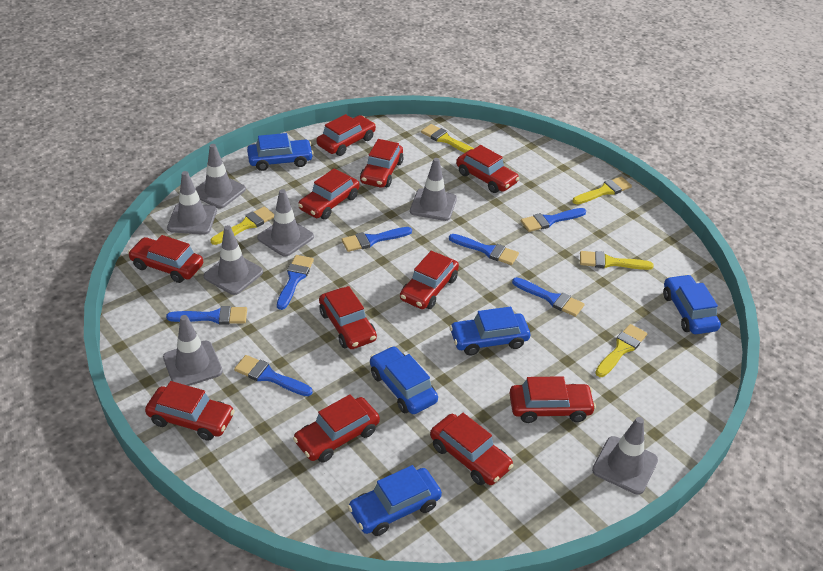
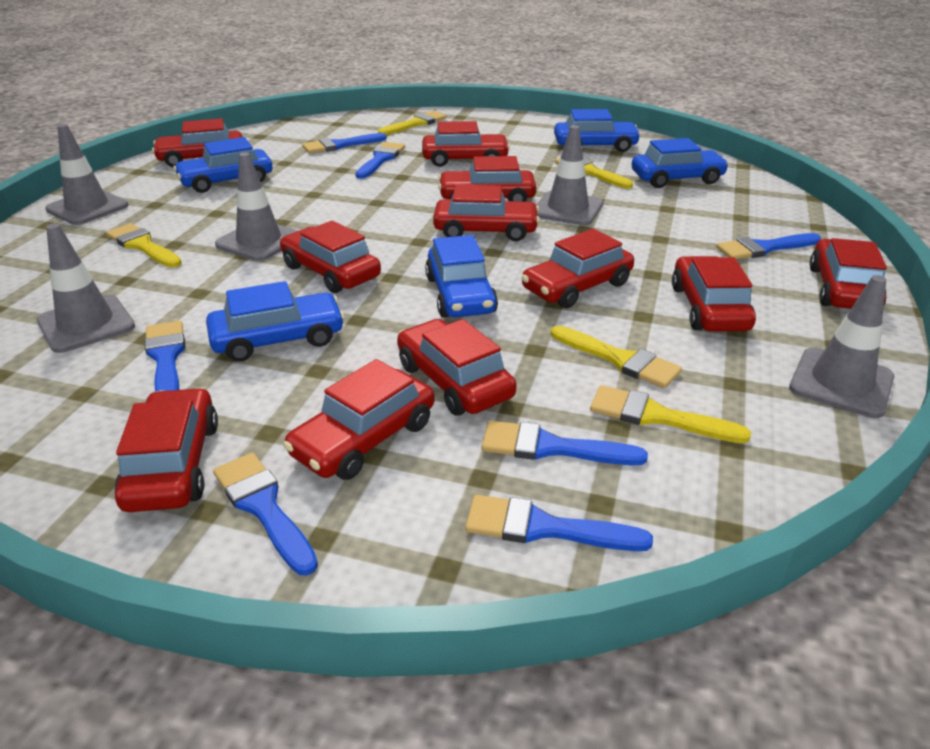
grey traffic cone: 7 -> 5

